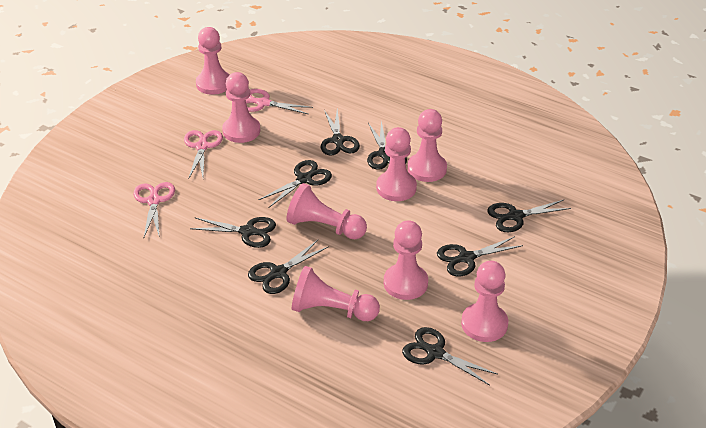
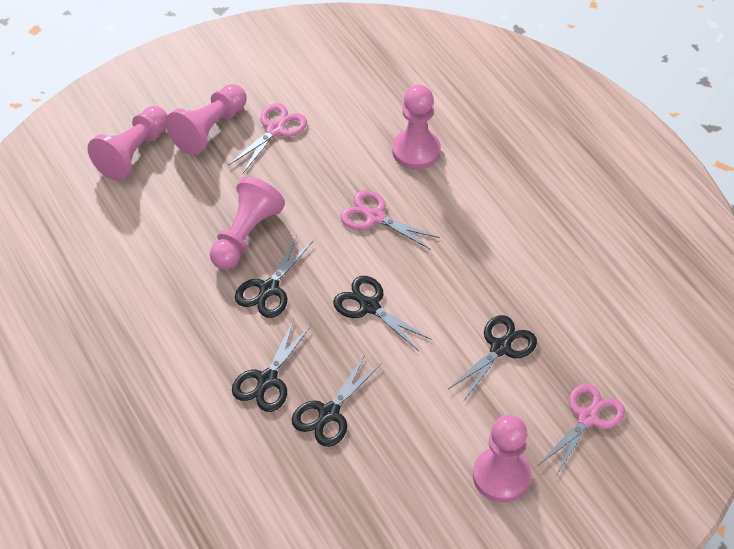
black scissors: 8 -> 5
pink pawn: 8 -> 5

